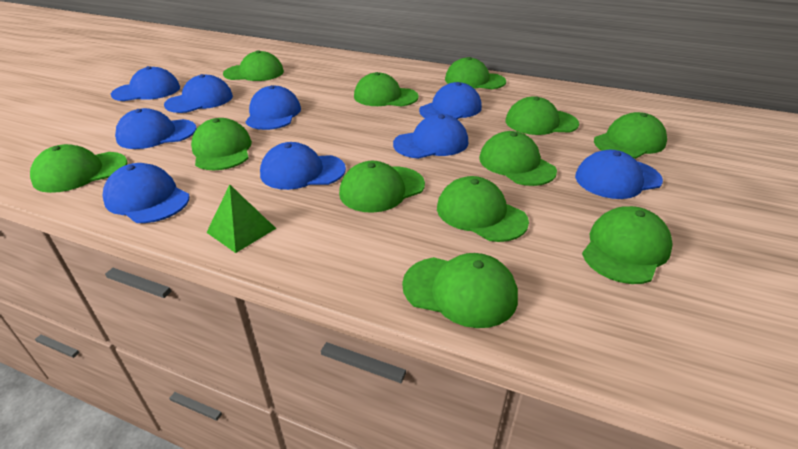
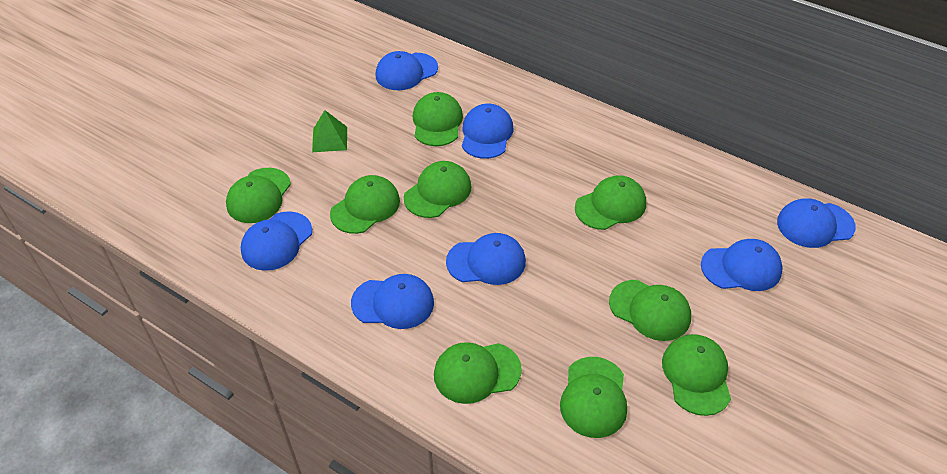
blue cap: 9 -> 7
green cap: 12 -> 9

